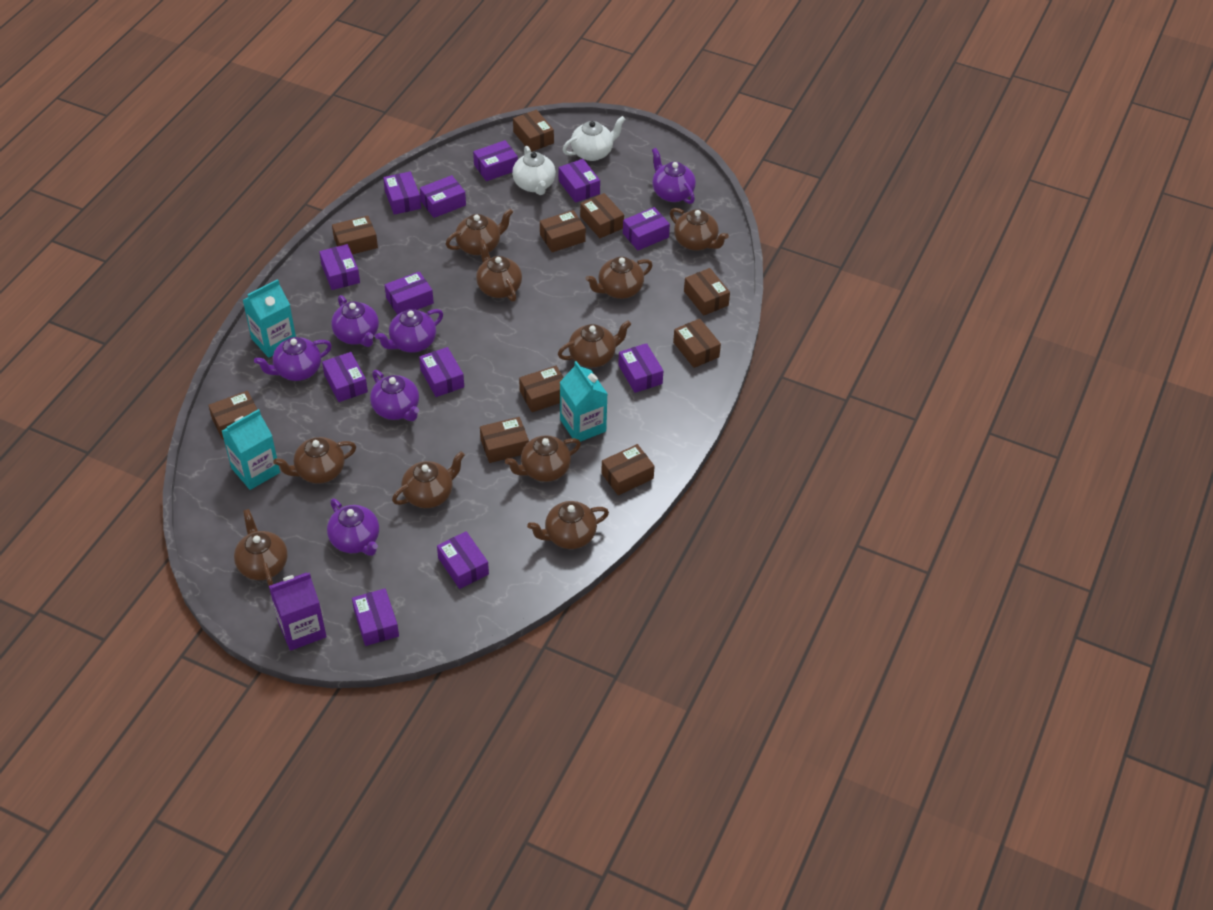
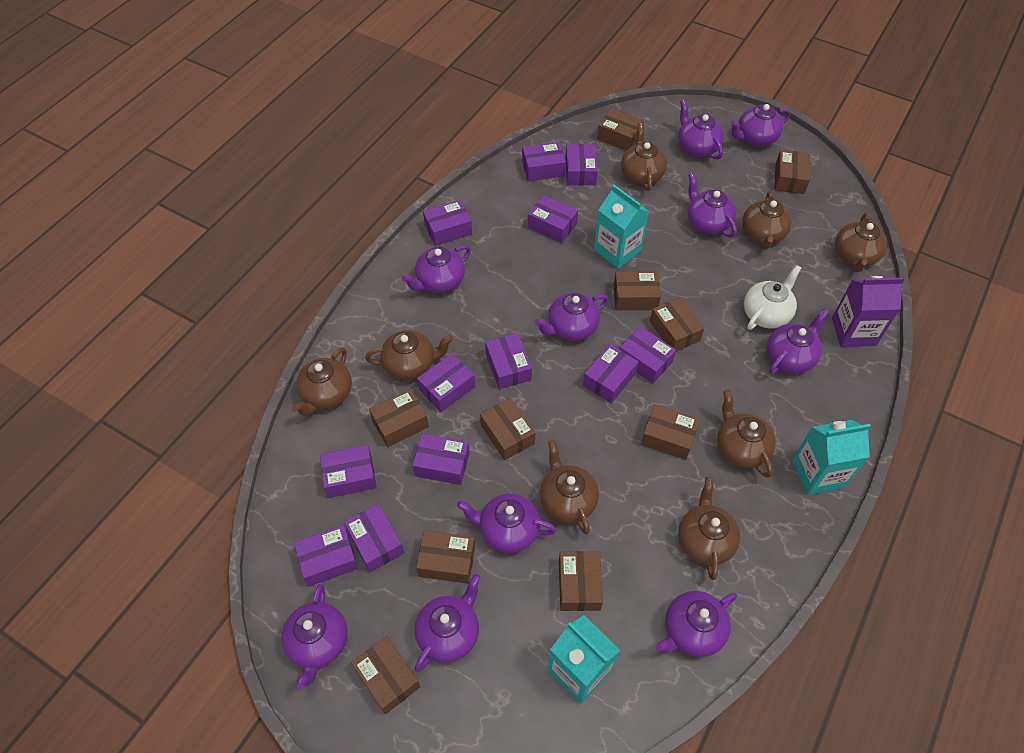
brown teapot: 10 -> 8
purple teapot: 6 -> 10
white teapot: 2 -> 1

